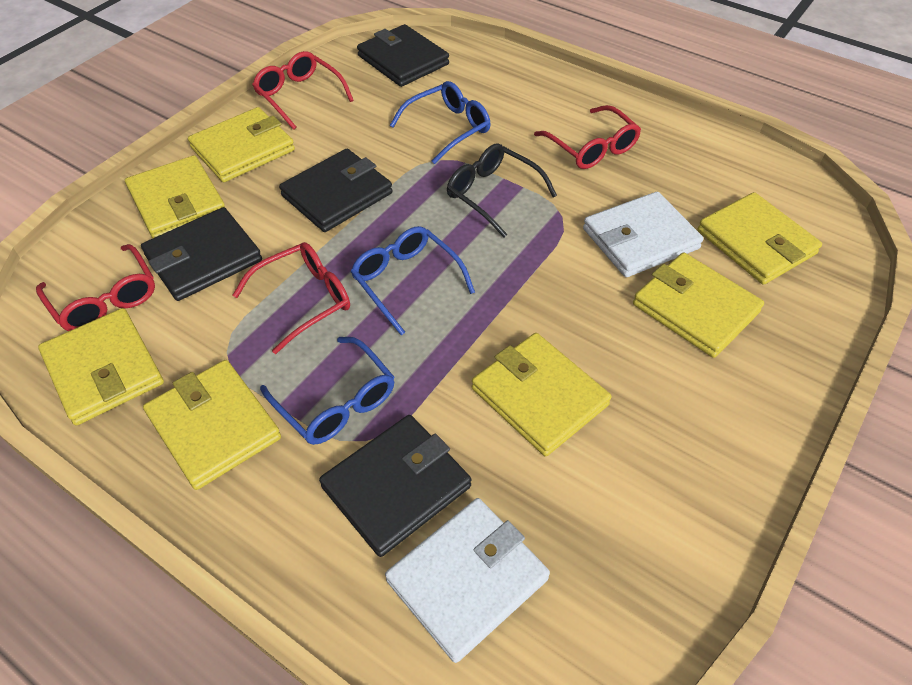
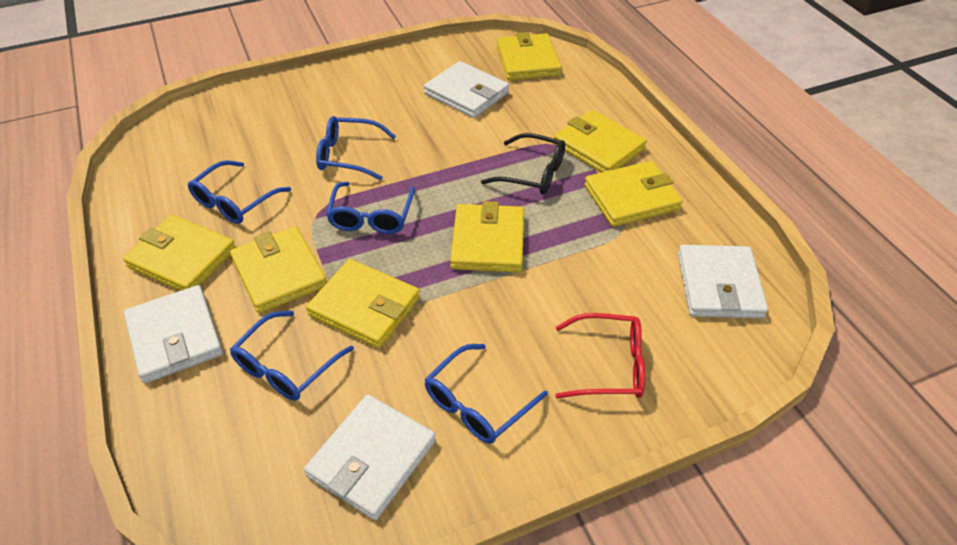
black wallet: 4 -> 0
blue glasses: 3 -> 5
red glasses: 4 -> 1
white wallet: 2 -> 4

